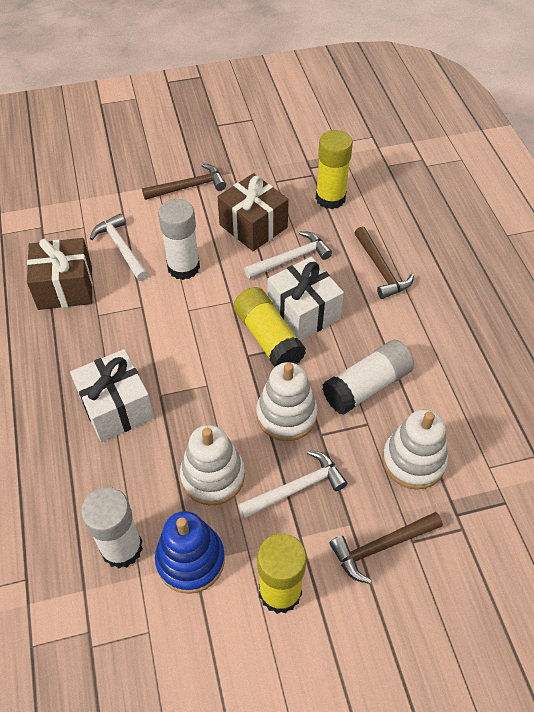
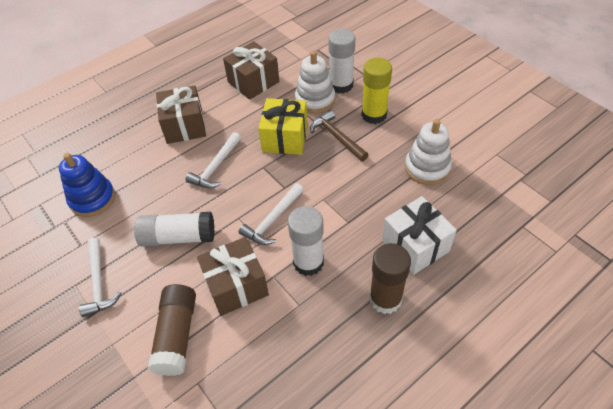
brown gift: 2 -> 3
brown glue stick: 0 -> 2
brown hammer: 3 -> 1
white gift: 2 -> 1
white stacking toy: 3 -> 2
yellow gift: 0 -> 1
yellow glue stick: 3 -> 1

